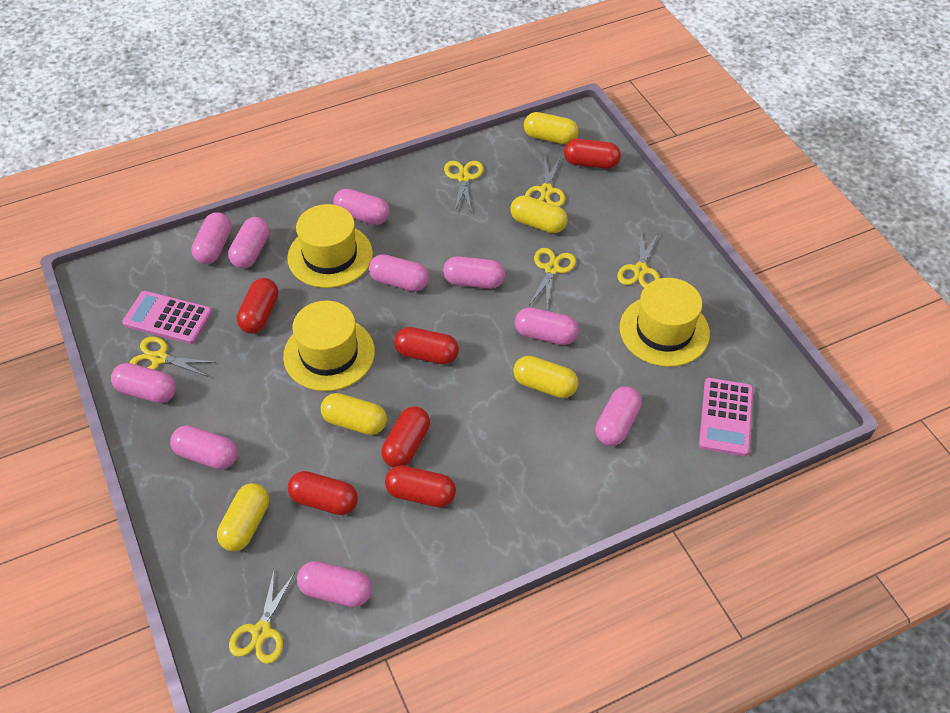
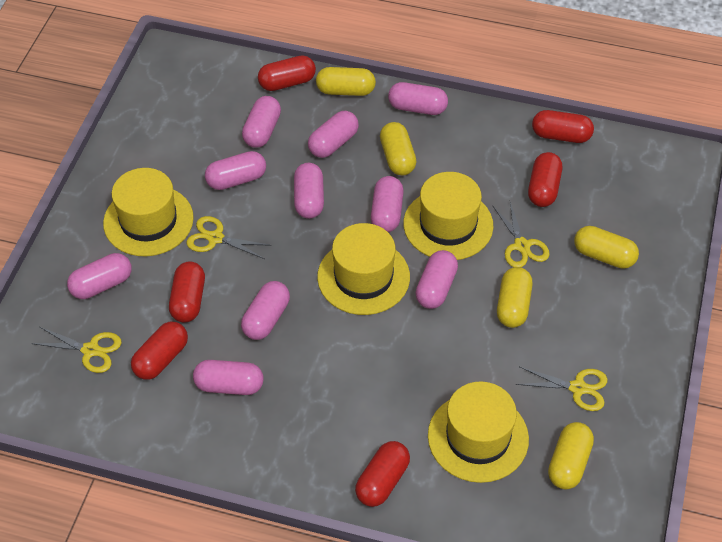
pink calculator: 2 -> 0
yellow hat: 3 -> 4
yellow scissors: 6 -> 4

